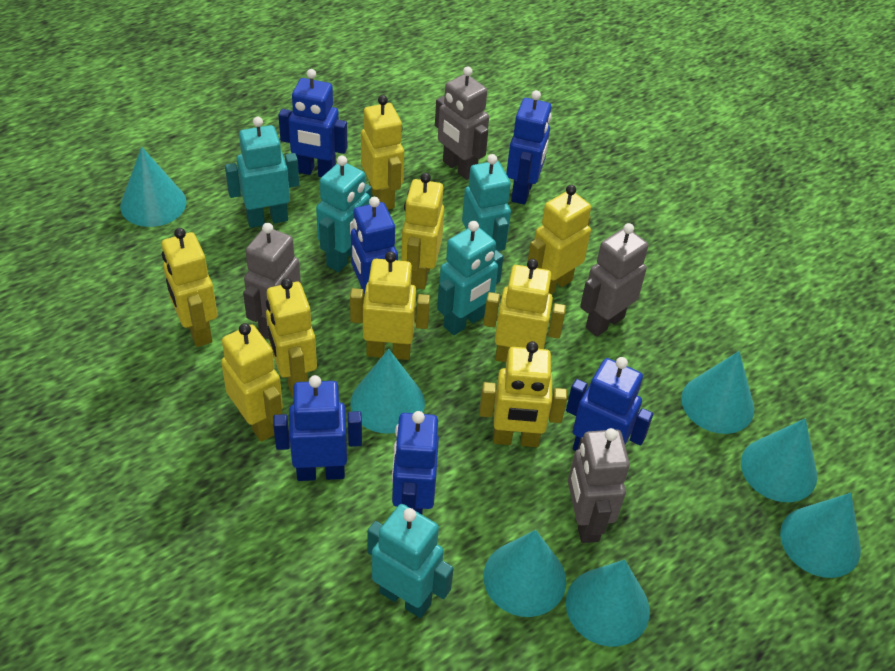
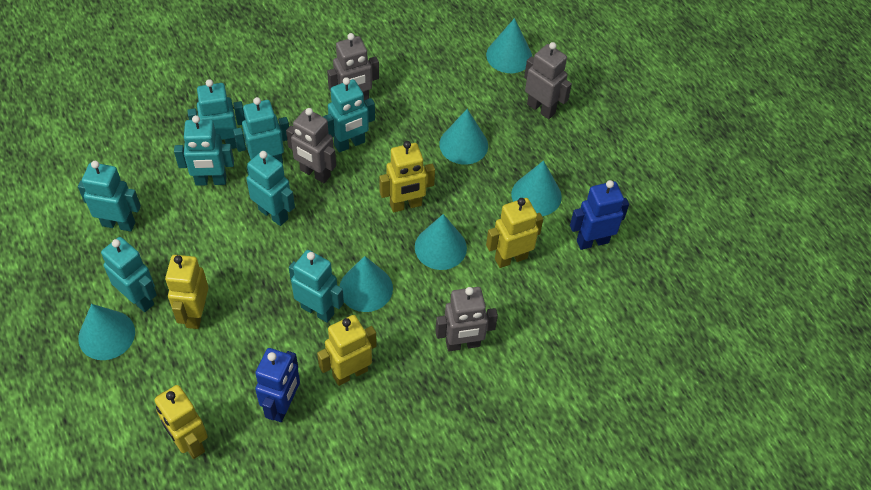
blue robot: 6 -> 2
turquoise cone: 7 -> 6
turquoise robot: 5 -> 8
yellow robot: 9 -> 5

